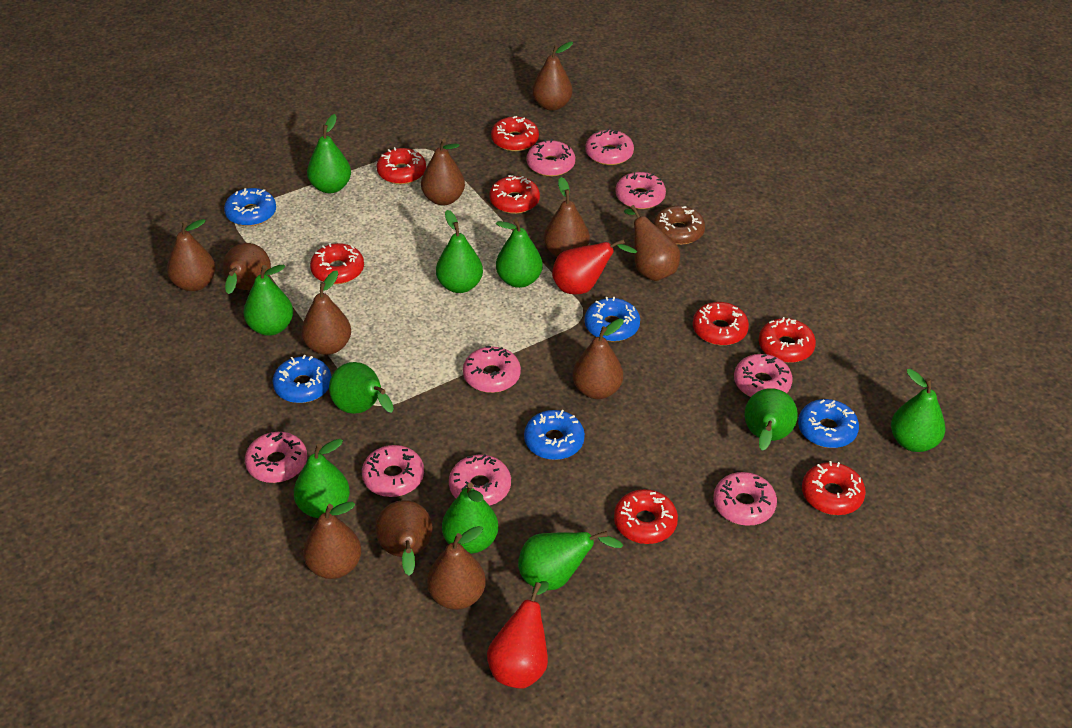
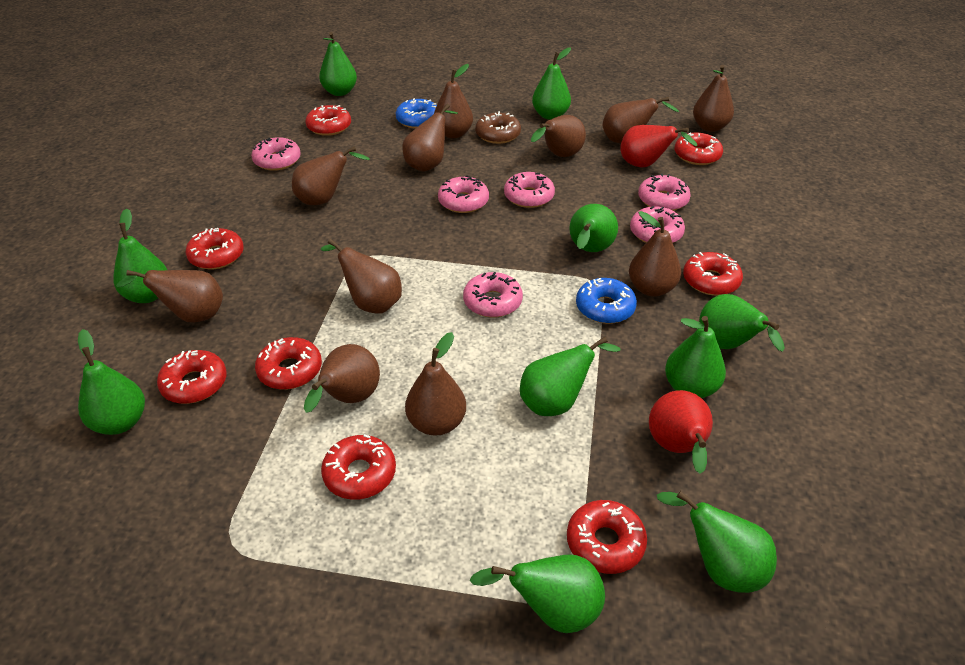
blue donut: 5 -> 2
pink donut: 9 -> 6

